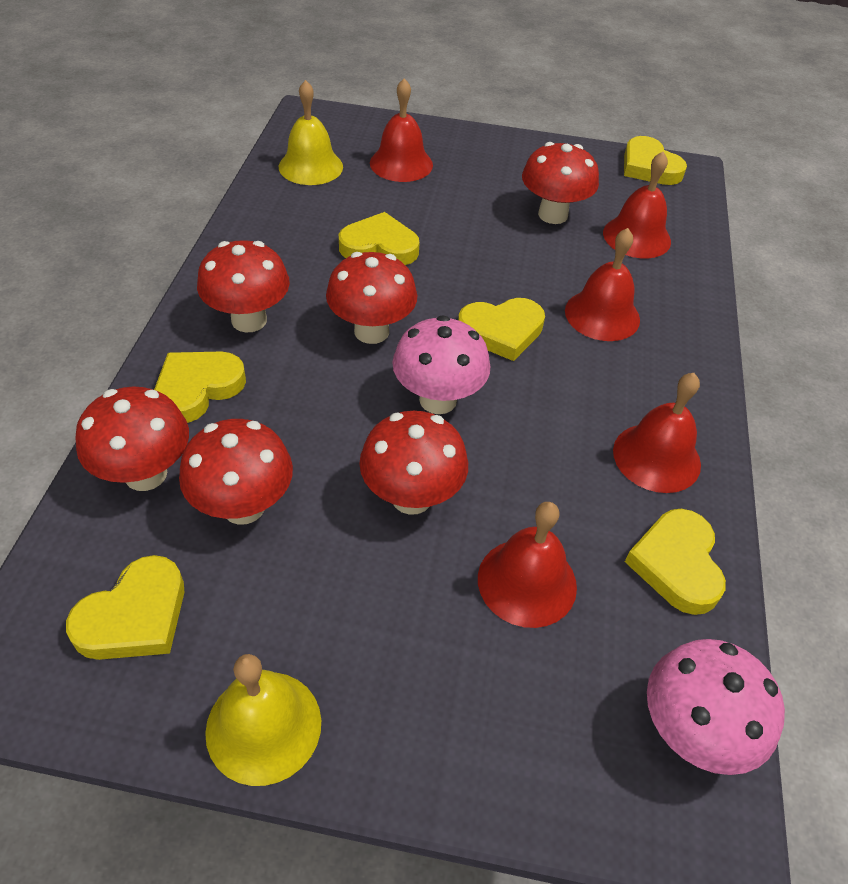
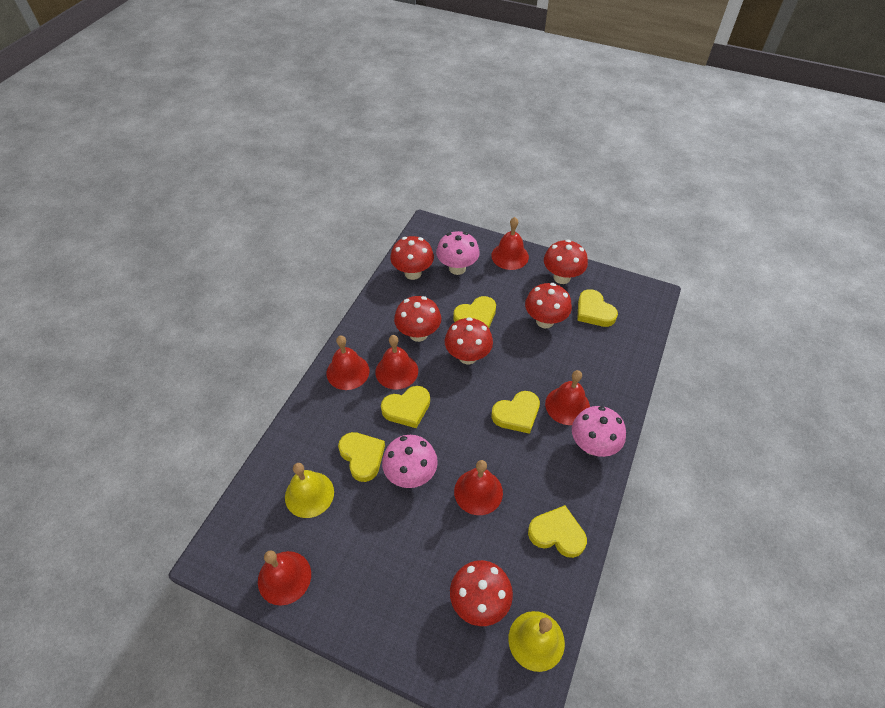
pink mushroom: 2 -> 3
red bell: 5 -> 6

